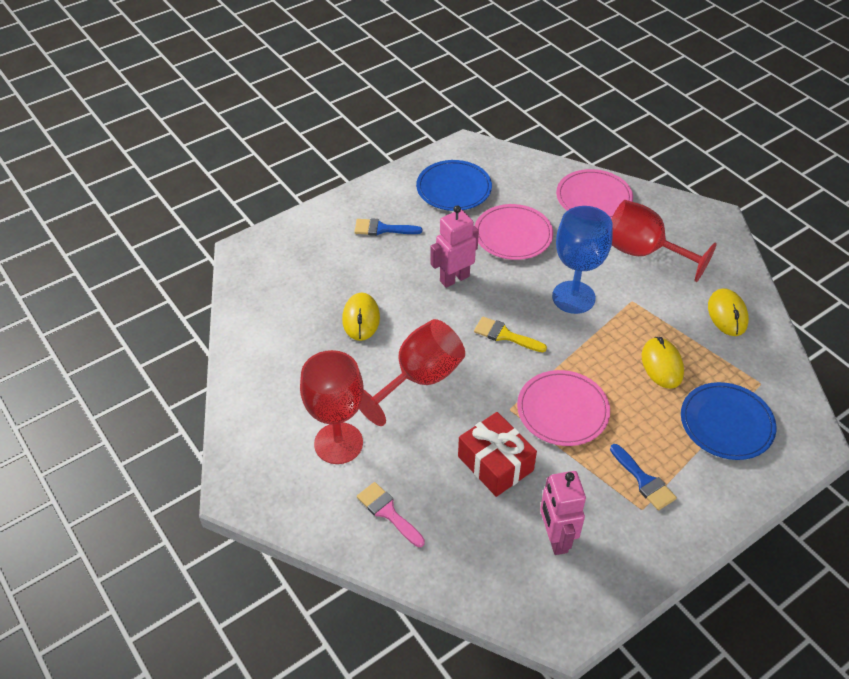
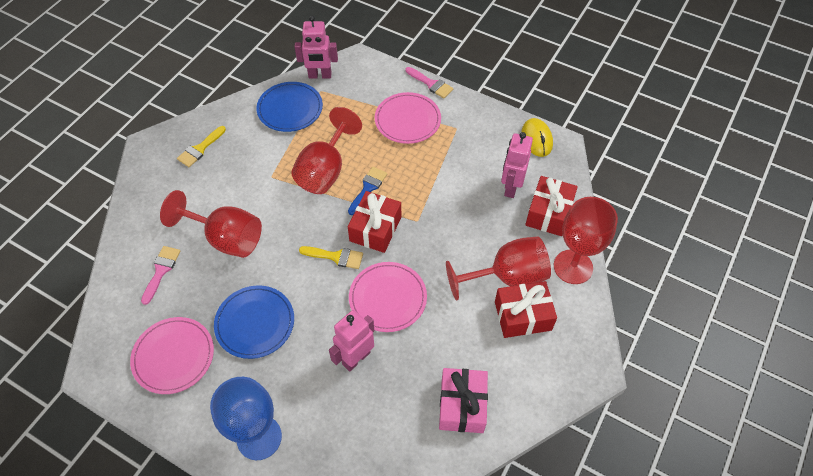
blue brush: 2 -> 1
pink brush: 1 -> 2
pink gift: 0 -> 1
pink robot: 2 -> 3
red gift: 1 -> 3
red goblet: 3 -> 4
yellow brush: 1 -> 2
yellow mouse: 3 -> 1

